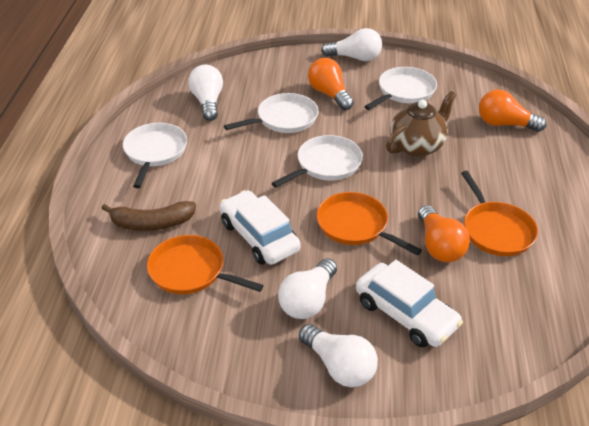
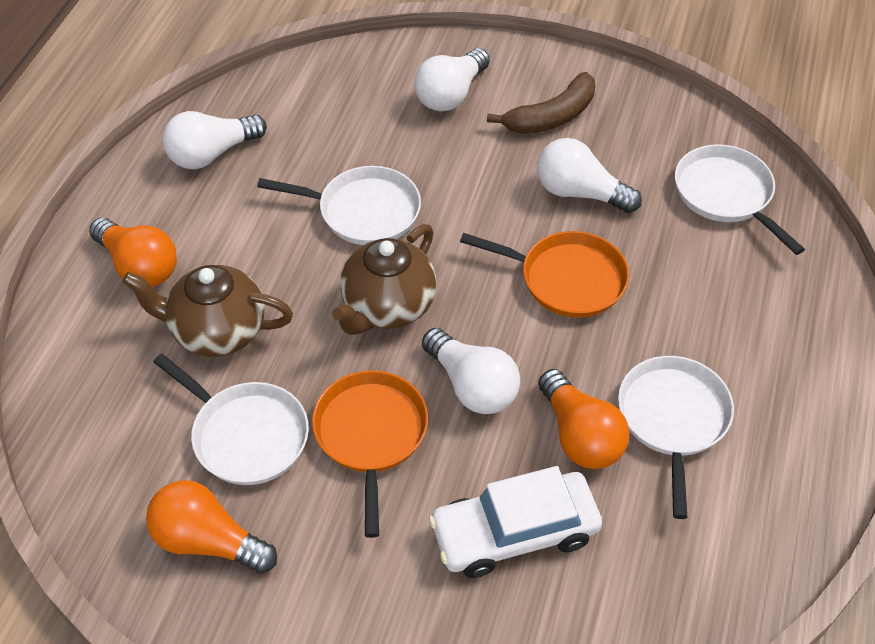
brown teapot: 1 -> 2
orange pan: 3 -> 2
white car: 2 -> 1

